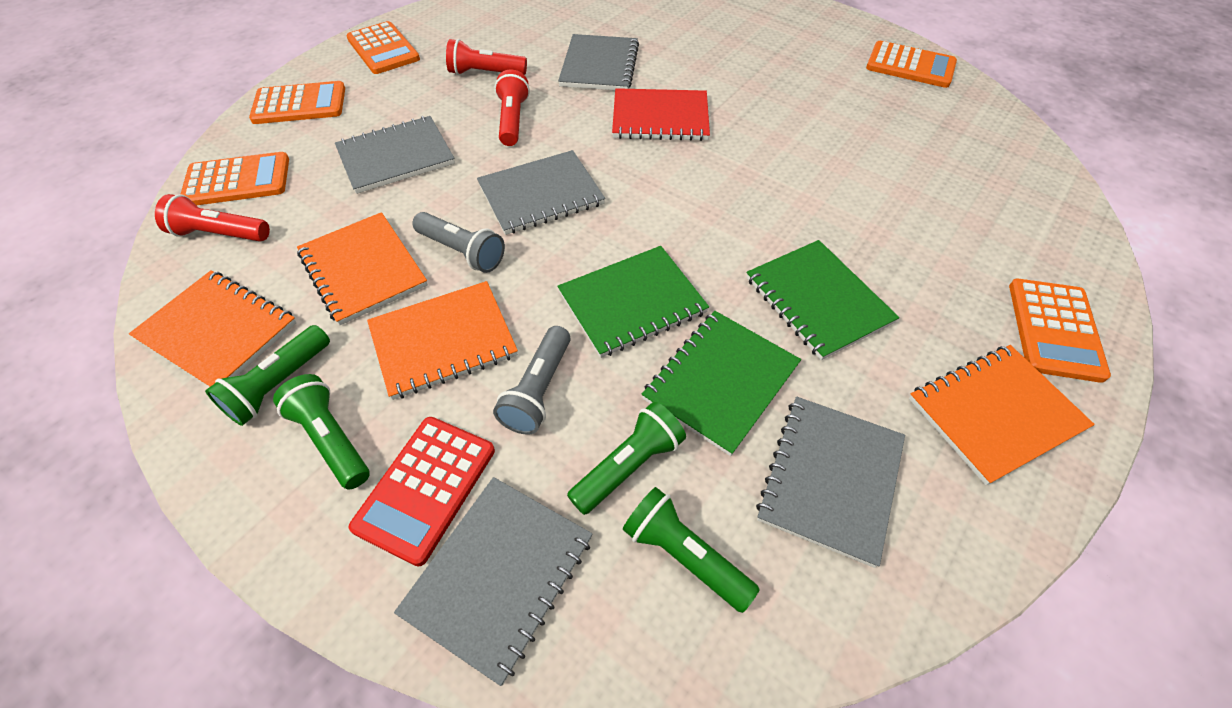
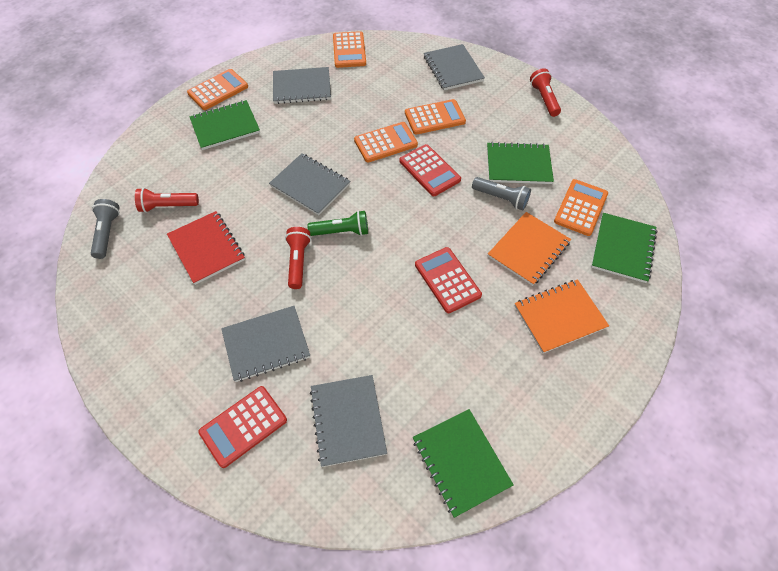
green flashlight: 4 -> 1
green notebook: 3 -> 4
orange notebook: 4 -> 2
red calculator: 1 -> 3

